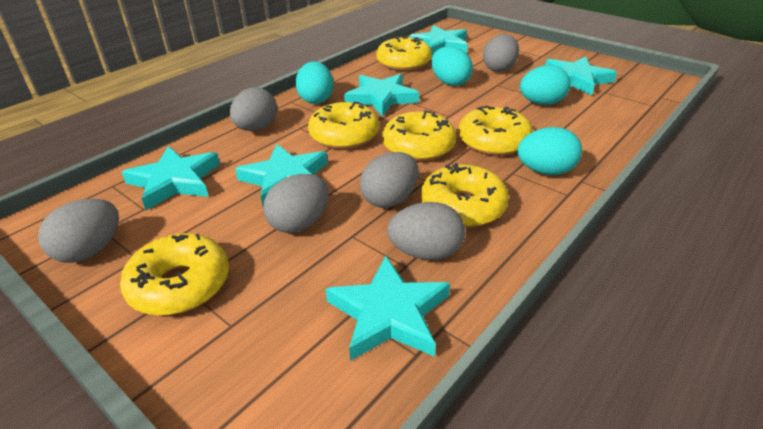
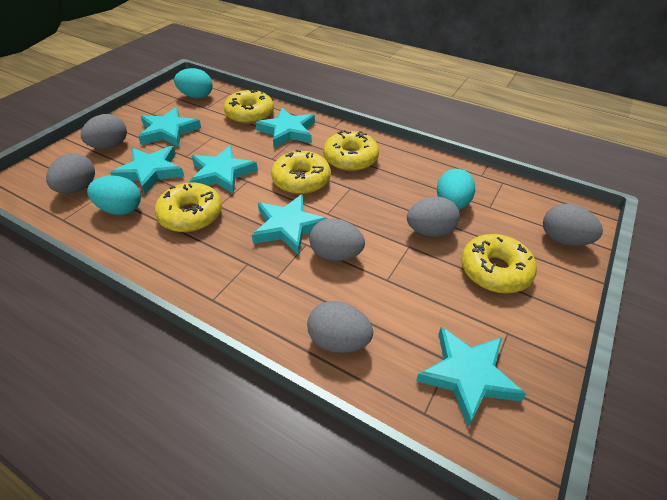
turquoise egg: 4 -> 3
yellow donut: 6 -> 5

